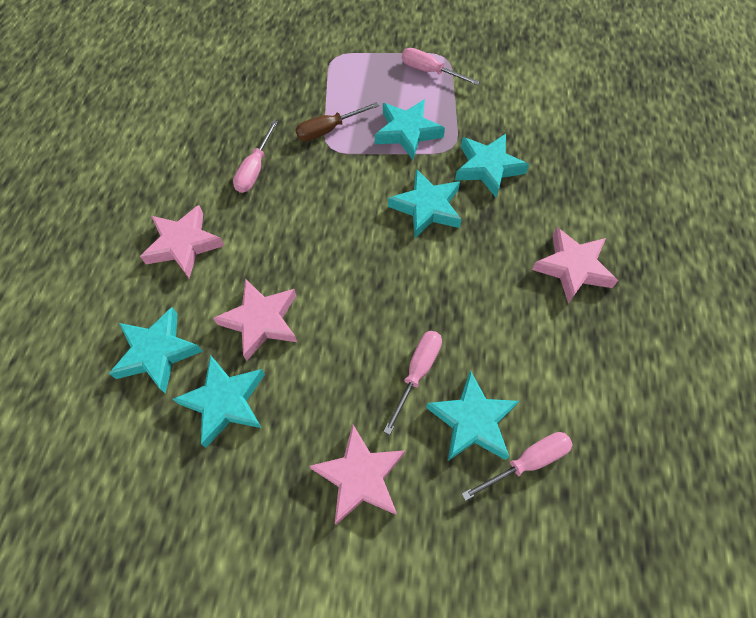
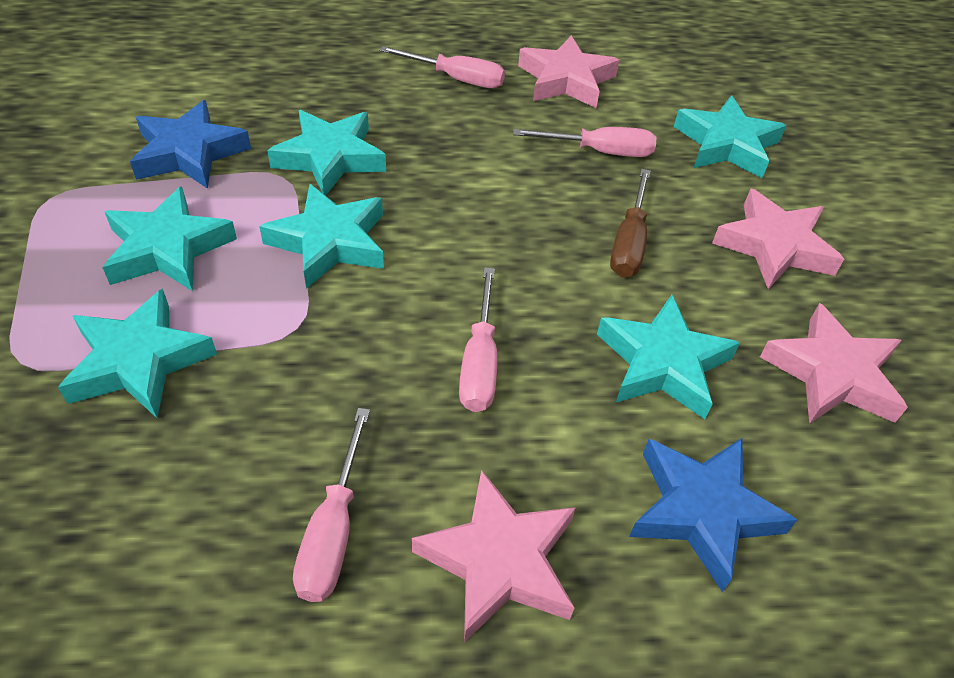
blue star: 0 -> 2

